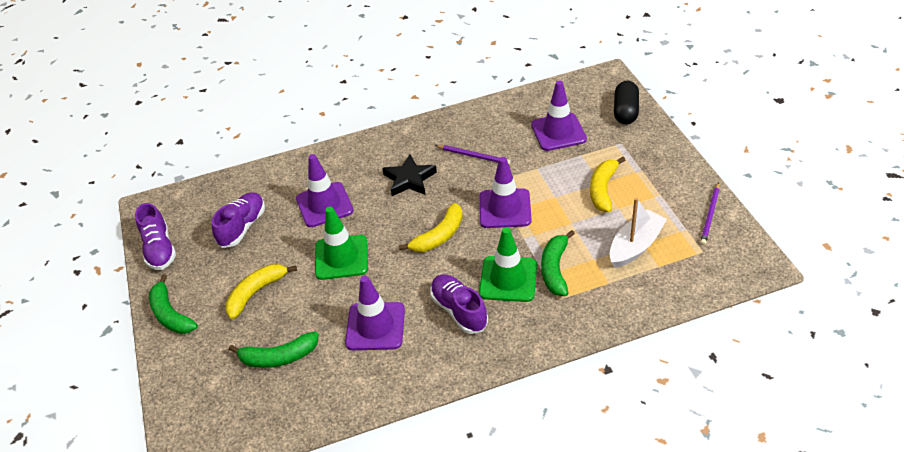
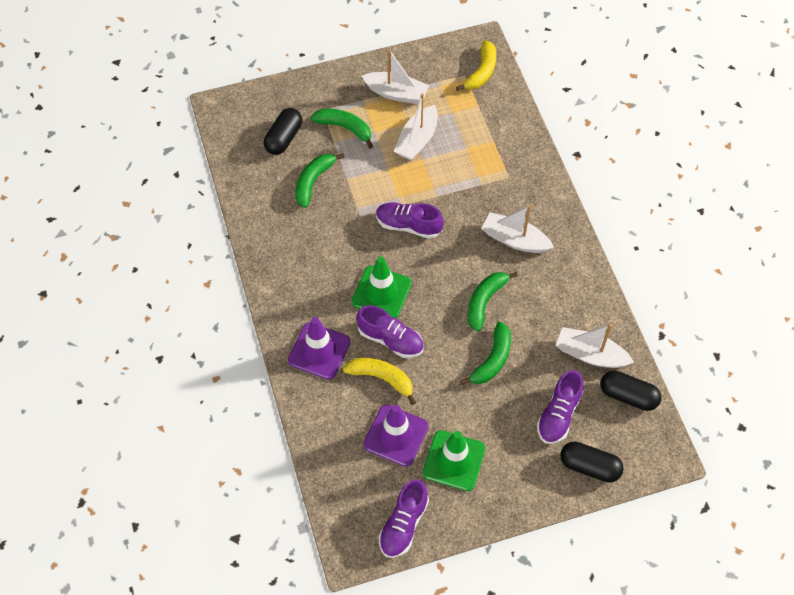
black capsule: 1 -> 3
black star: 1 -> 0
green banana: 3 -> 4
purple pencil: 2 -> 0
purple shoe: 3 -> 4
purple traffic cone: 4 -> 2
white boat: 1 -> 4
yellow banana: 3 -> 2

